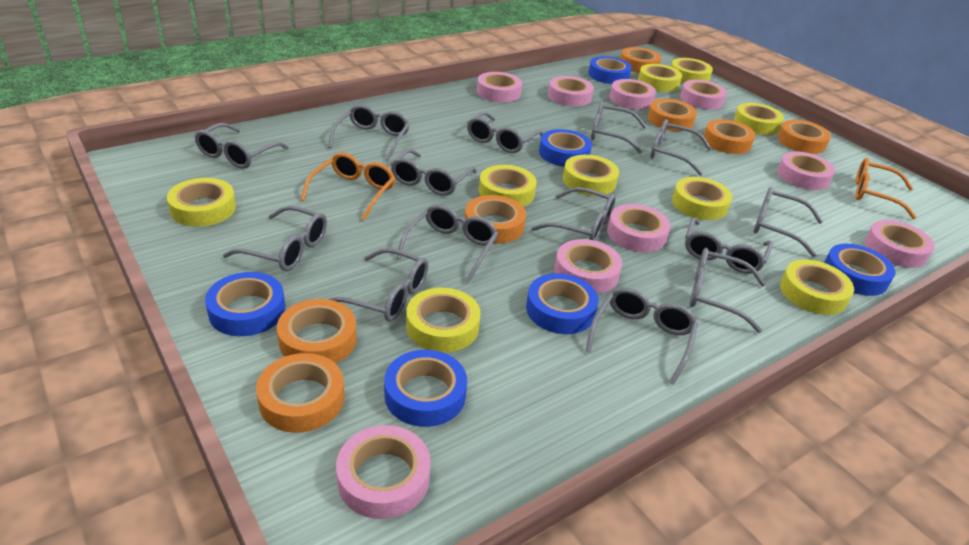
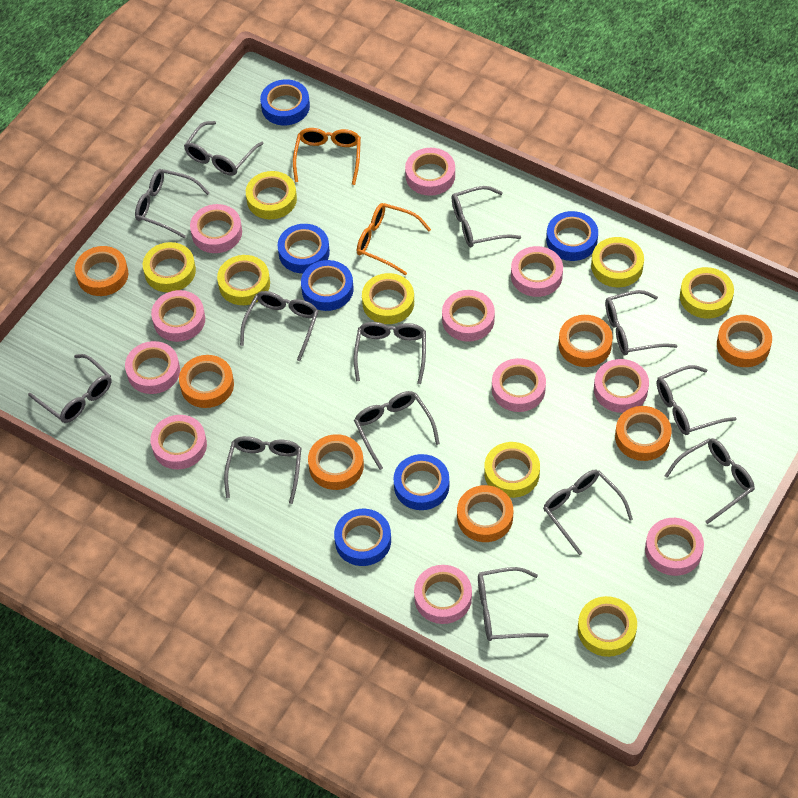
grey glasses: 14 -> 13
pink tape: 9 -> 11
yellow tape: 9 -> 8

